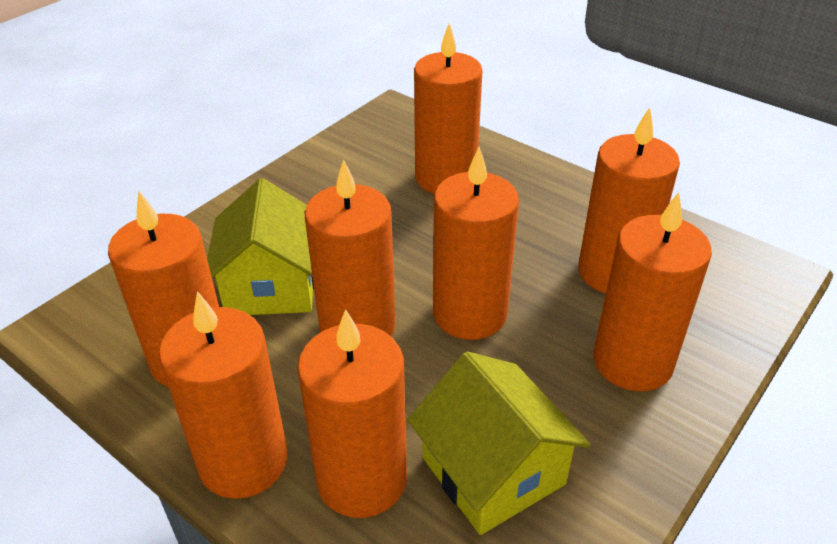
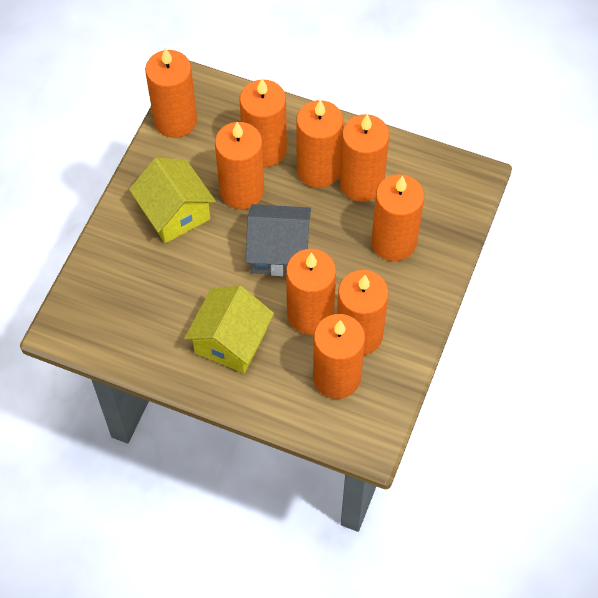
grey house: 0 -> 1
orange candle: 8 -> 9

